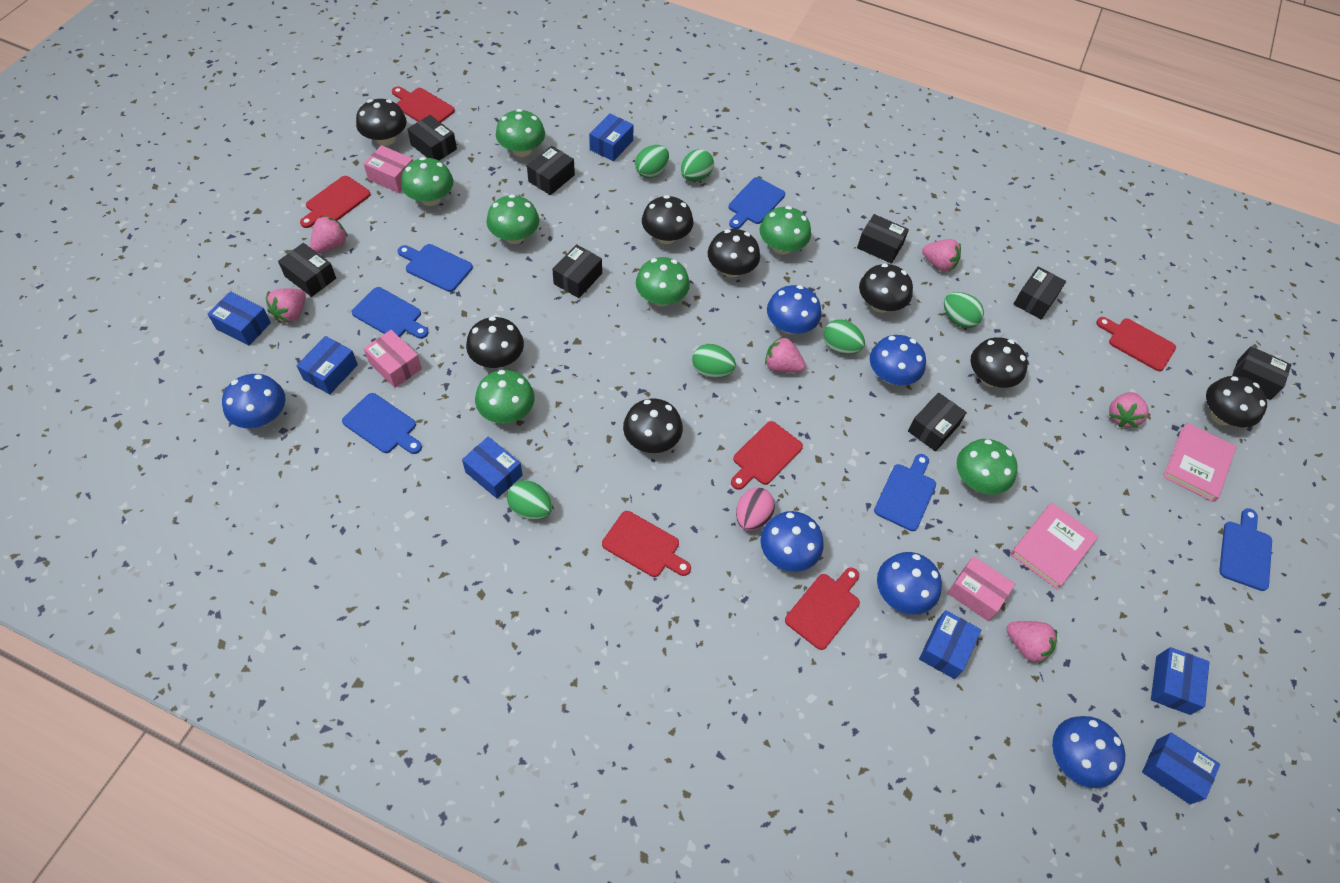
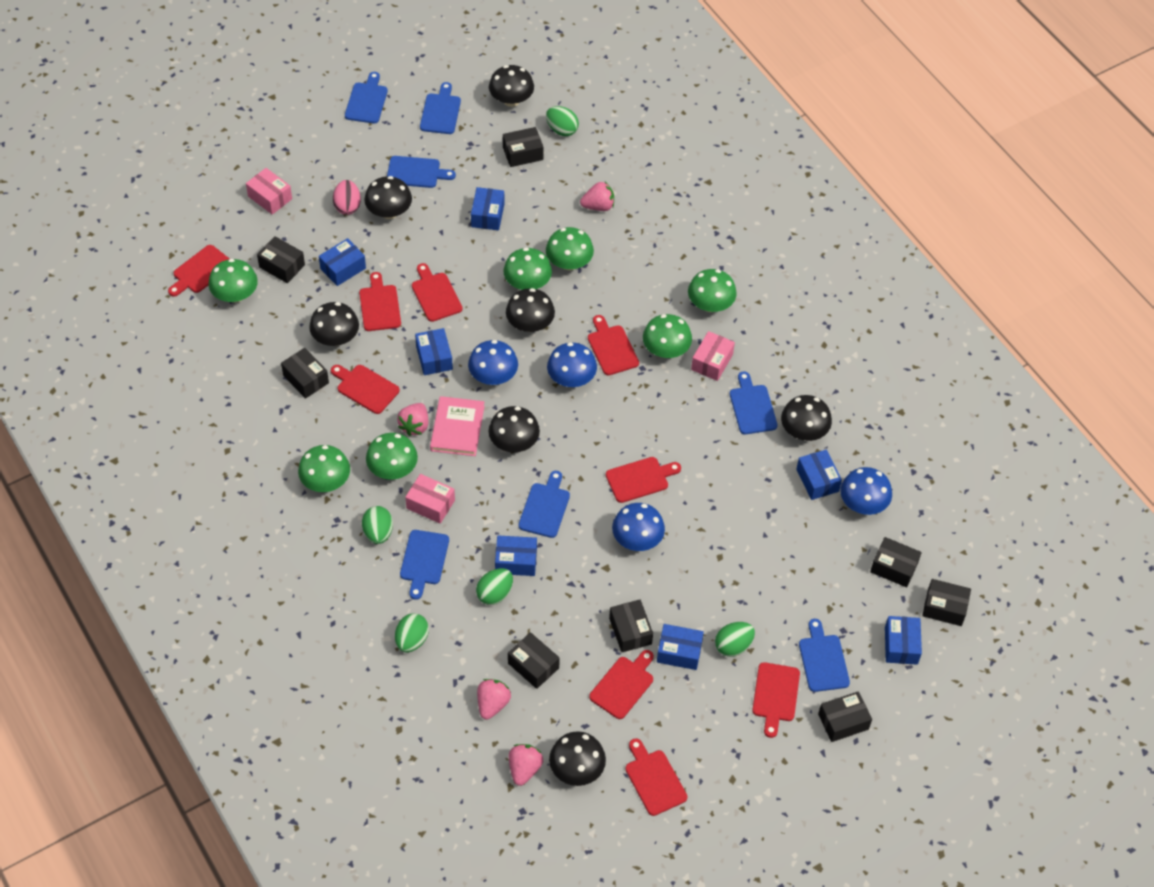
black mushroom: 8 -> 7
blue cutting board: 6 -> 7
blue mushroom: 6 -> 4
green egg: 6 -> 5
pink book: 2 -> 1
pink strawberry: 6 -> 4
red cutting board: 6 -> 9

